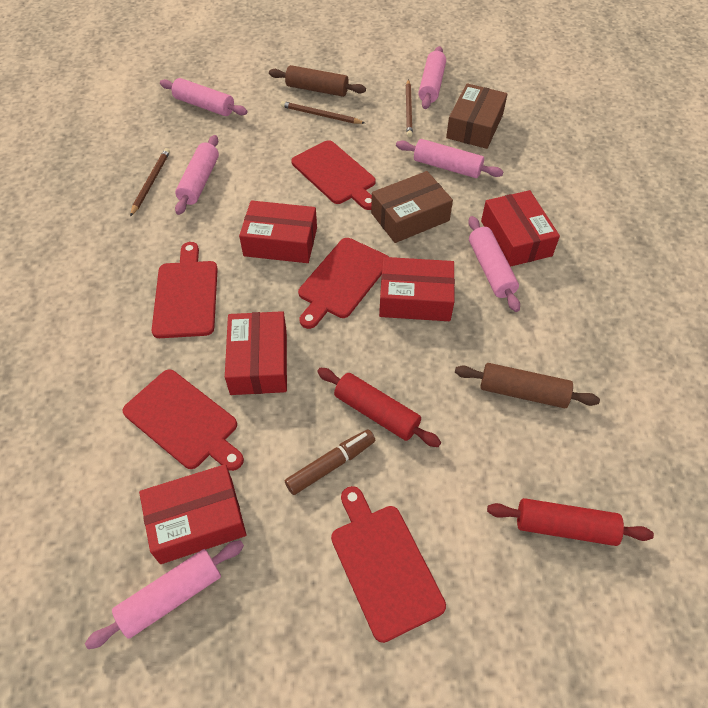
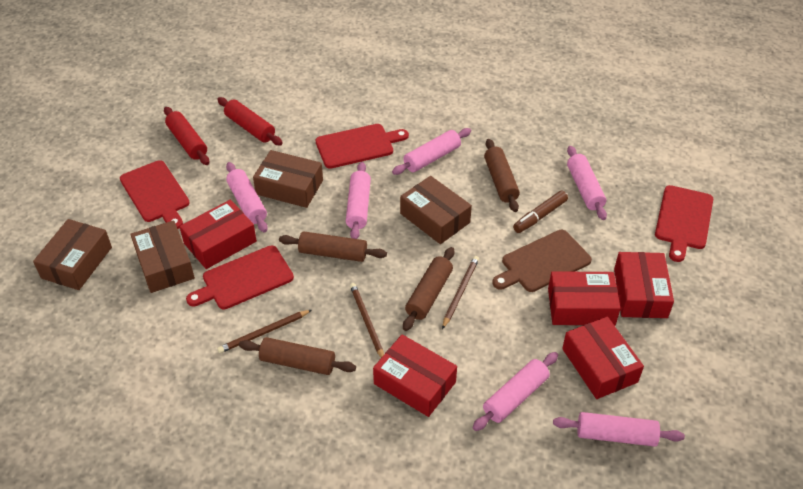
brown box: 2 -> 4
brown cutting board: 0 -> 1
brown rolling pin: 2 -> 4
red cutting board: 5 -> 4

